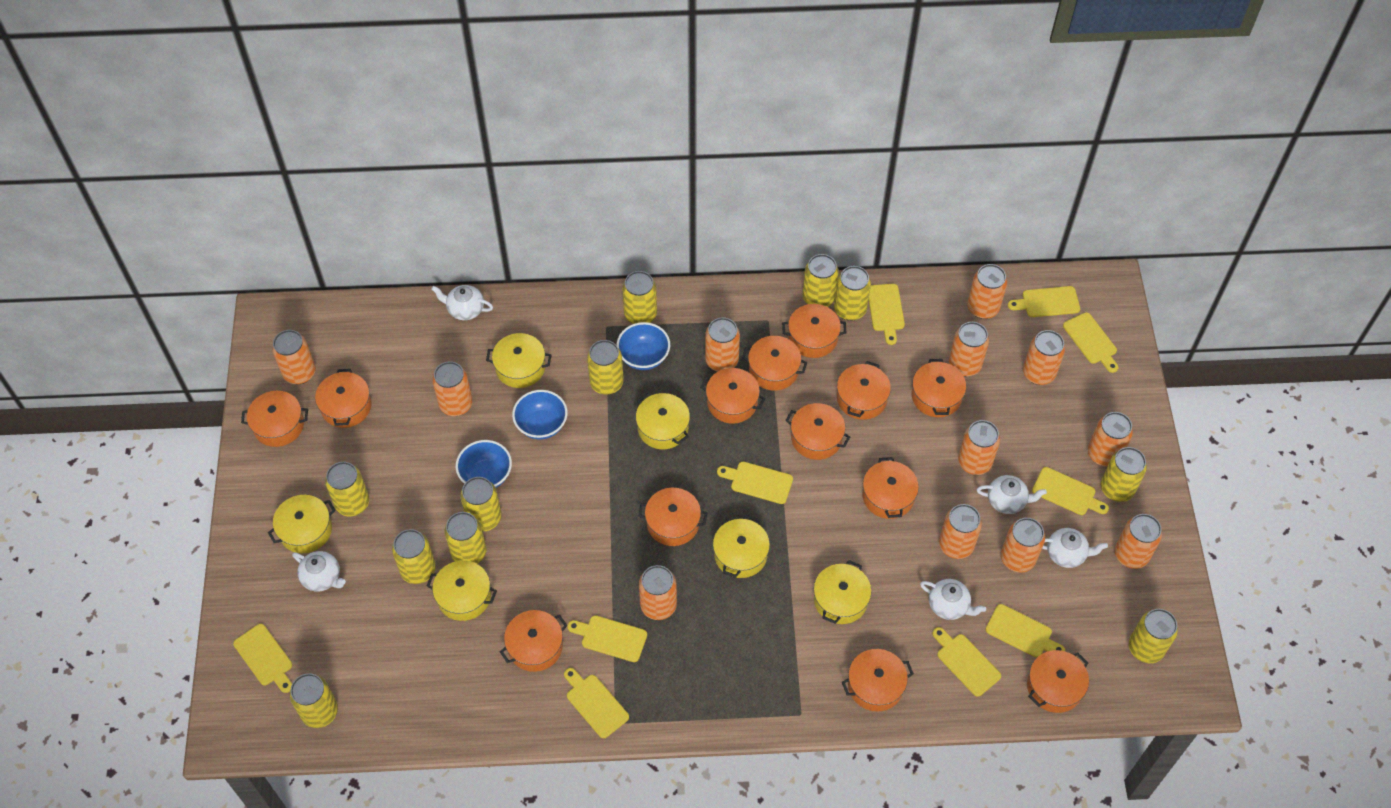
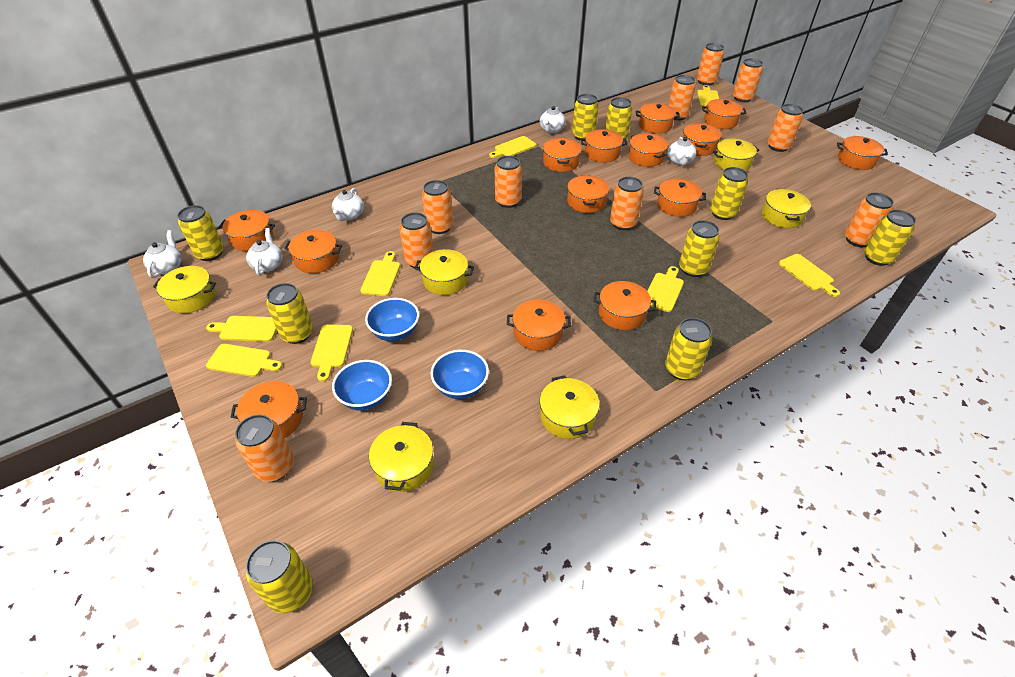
orange can: 12 -> 10
orange pot: 13 -> 14
yellow can: 11 -> 9
yellow cutting board: 10 -> 8

